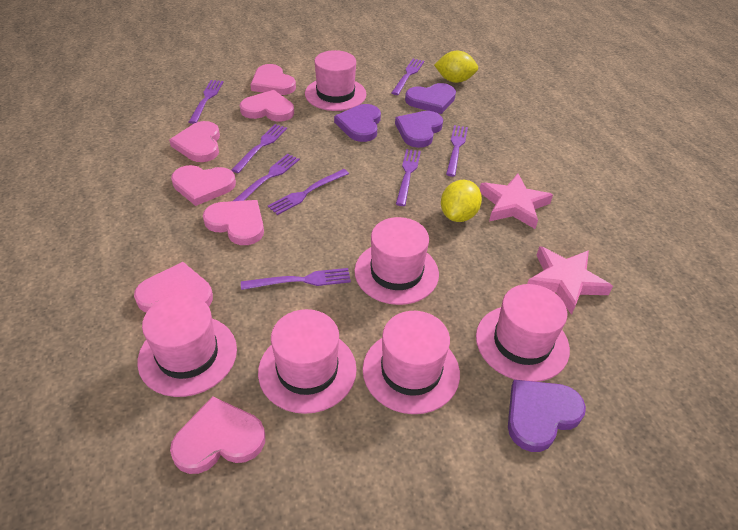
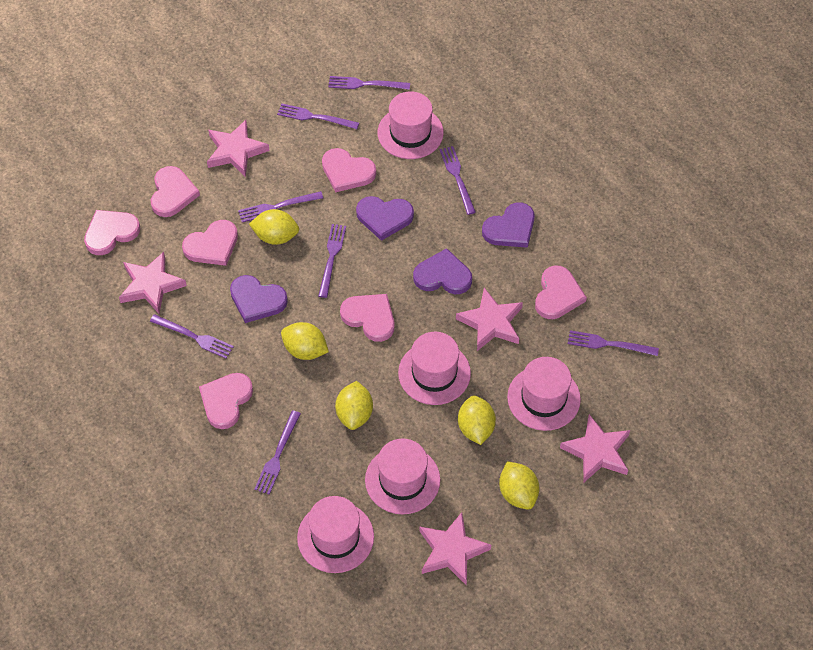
pink hat: 6 -> 5
pink star: 2 -> 5
yellow lemon: 2 -> 5

